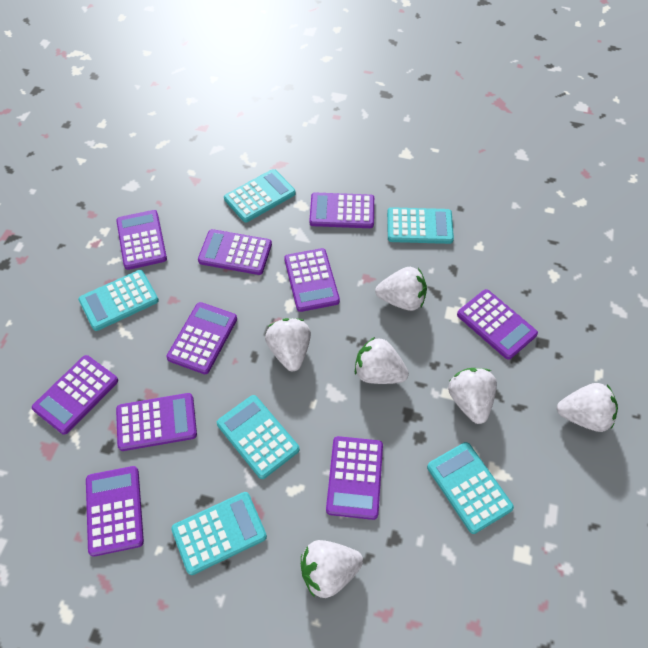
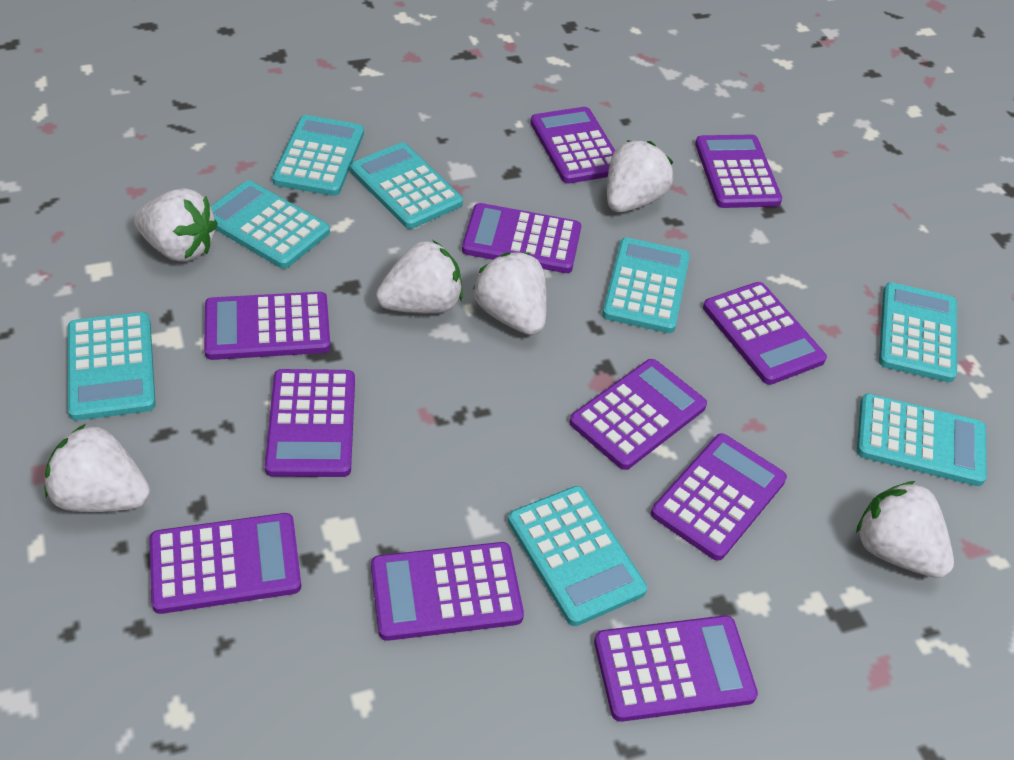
purple calculator: 10 -> 11
turquoise calculator: 6 -> 8

